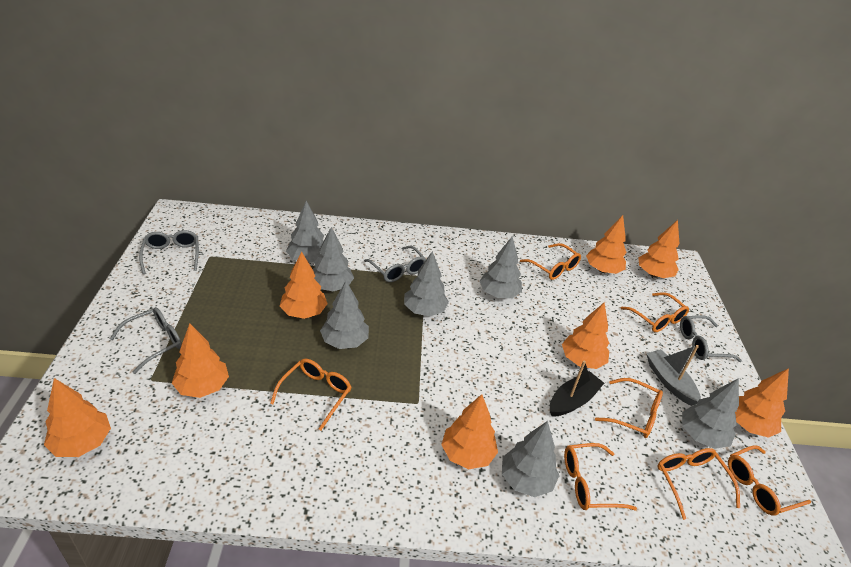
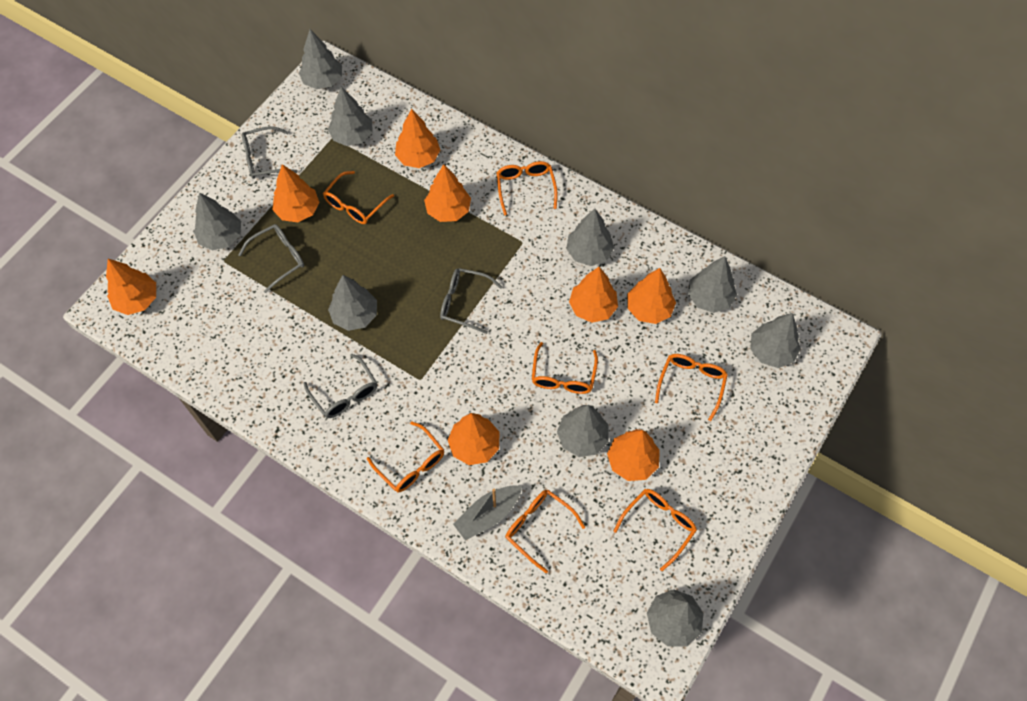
black boat: 1 -> 0
grey tree: 7 -> 9

